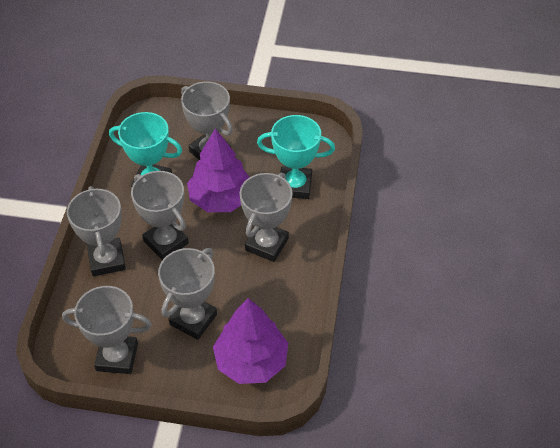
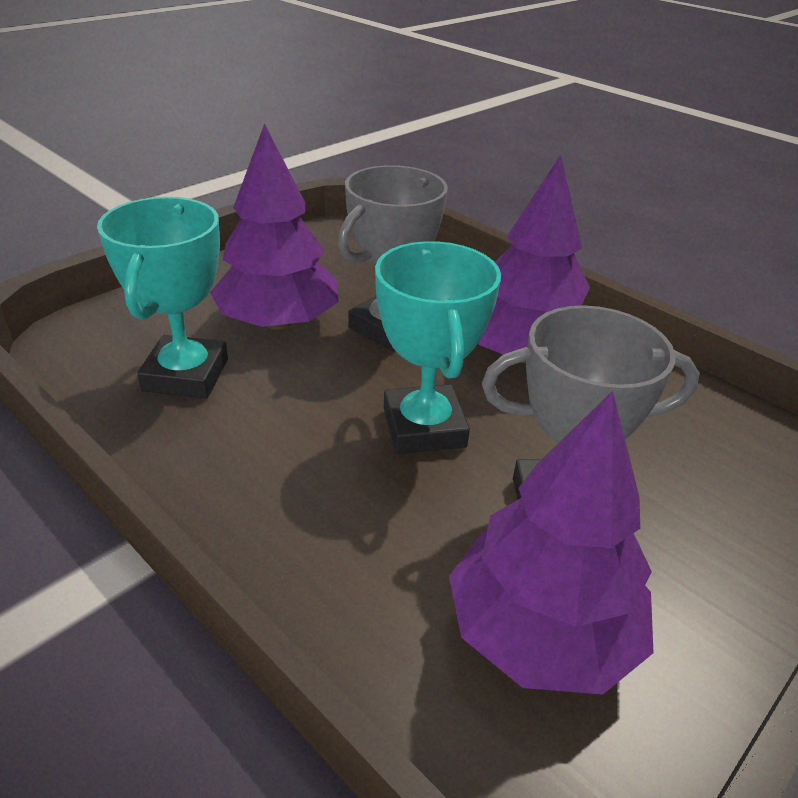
grey trophy: 6 -> 2
purple tree: 2 -> 3

